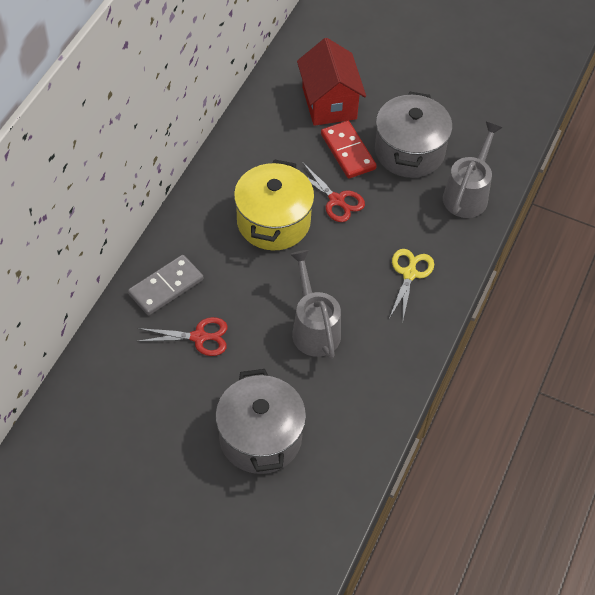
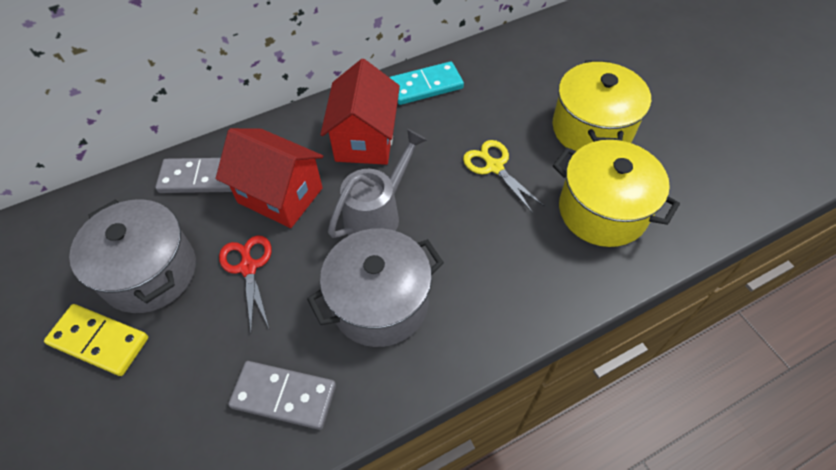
grey domino: 1 -> 2
grey watering can: 2 -> 1
red domino: 1 -> 0
red house: 1 -> 2
red scissors: 2 -> 1
turquoise domino: 0 -> 1
yellow domino: 0 -> 1
yellow pot: 1 -> 2

